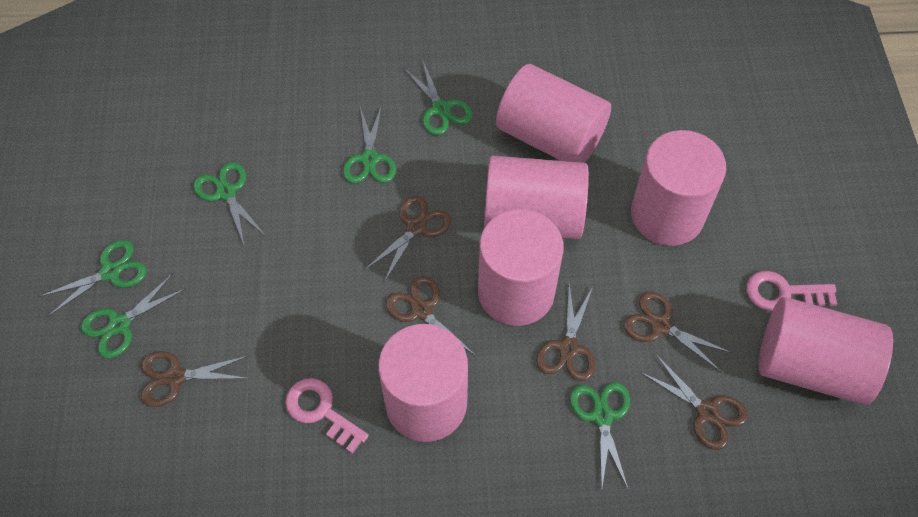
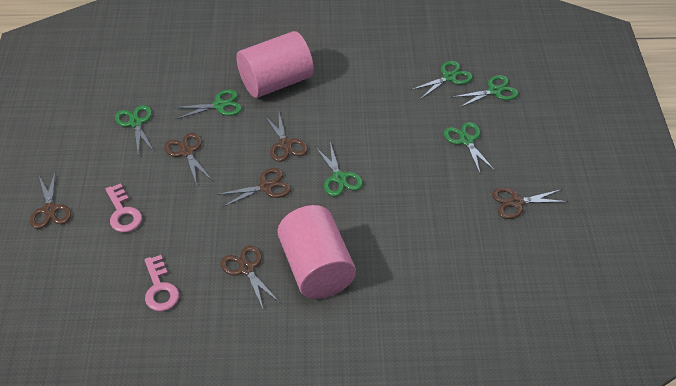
pink cylinder: 6 -> 2

